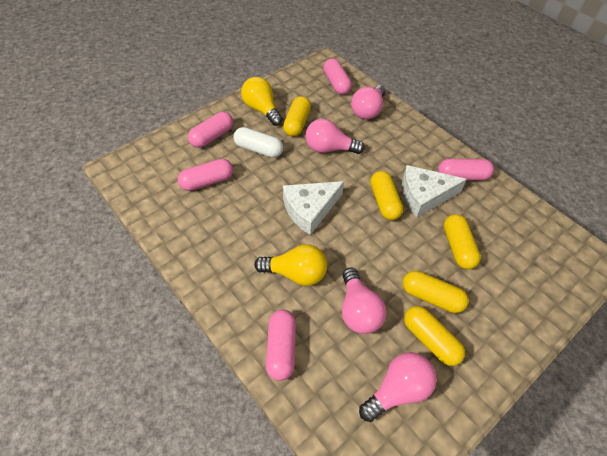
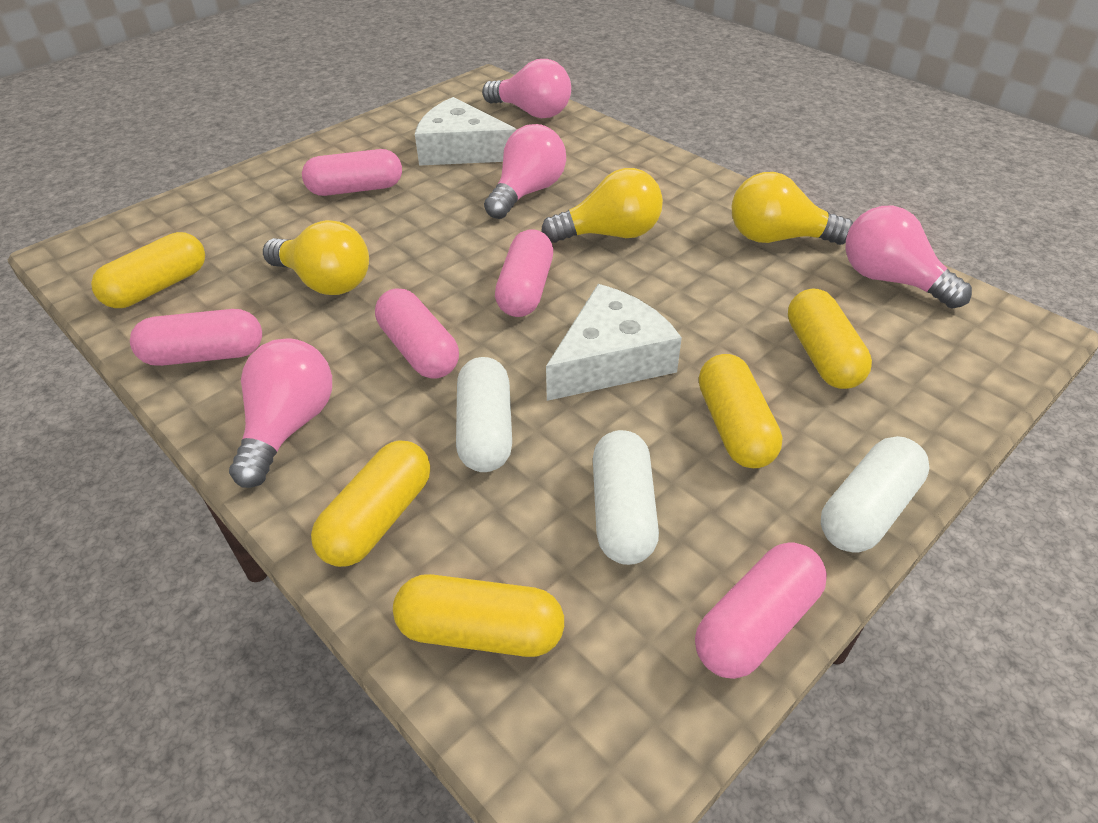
white capsule: 1 -> 3
yellow light bulb: 2 -> 3

